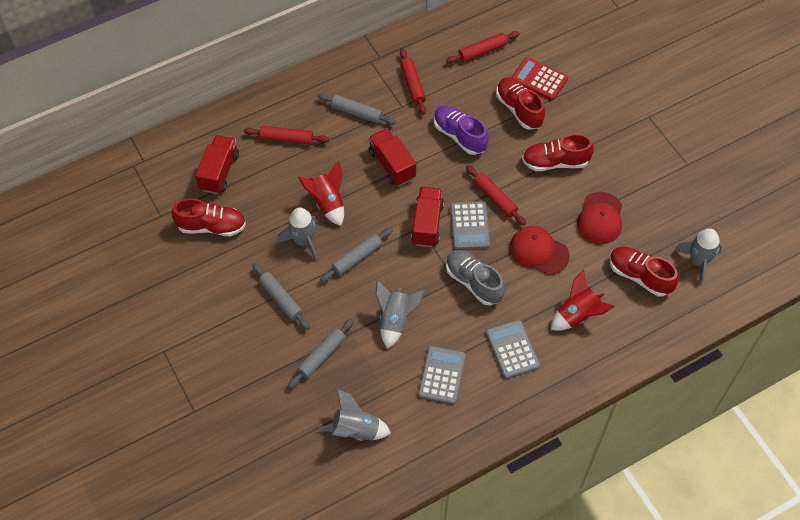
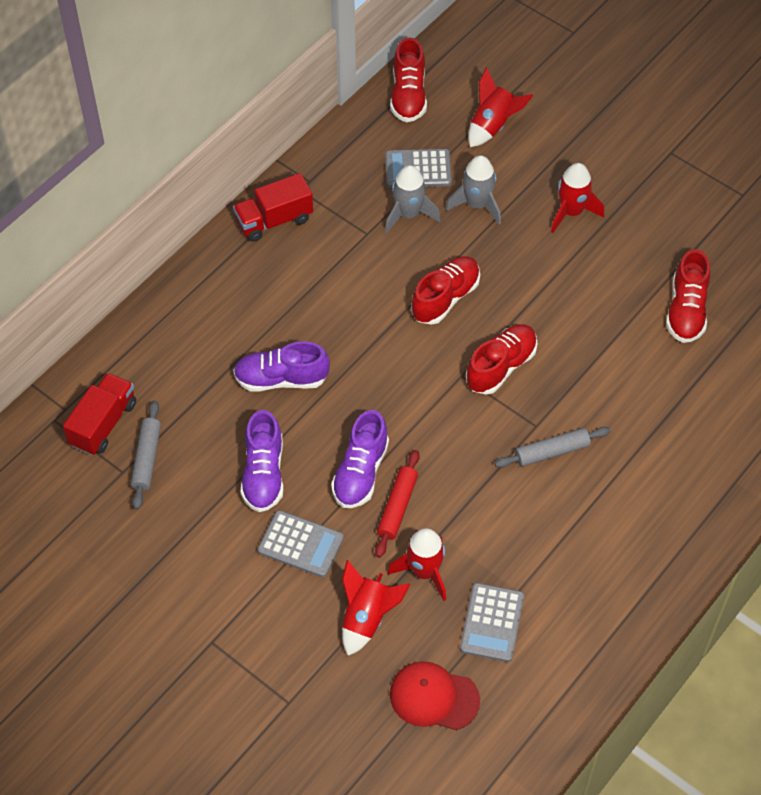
grey rocket: 4 -> 2
grey rolling pin: 4 -> 2
grey shoe: 1 -> 0
purple shoe: 1 -> 3
red calculator: 1 -> 0
red cap: 2 -> 1
red rocket: 2 -> 4
red rolling pin: 4 -> 1
red truck: 3 -> 2

